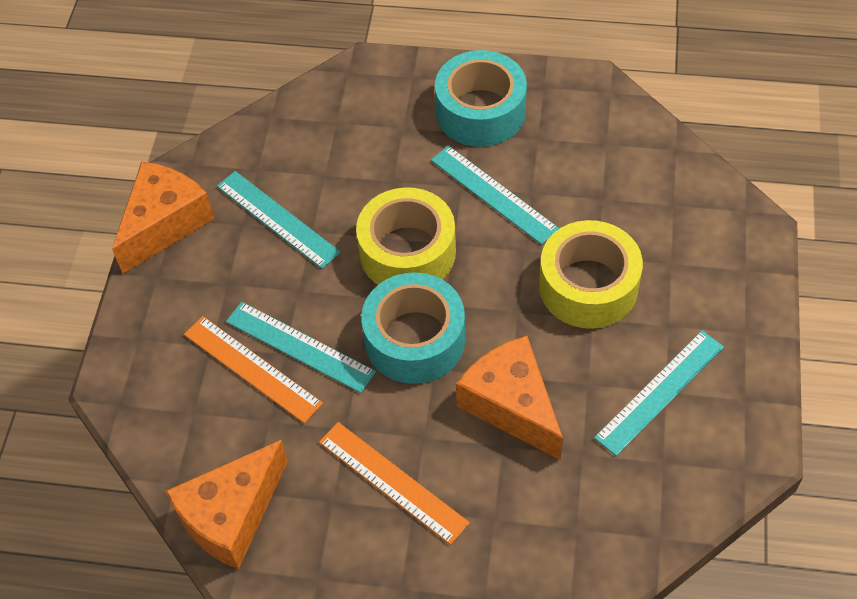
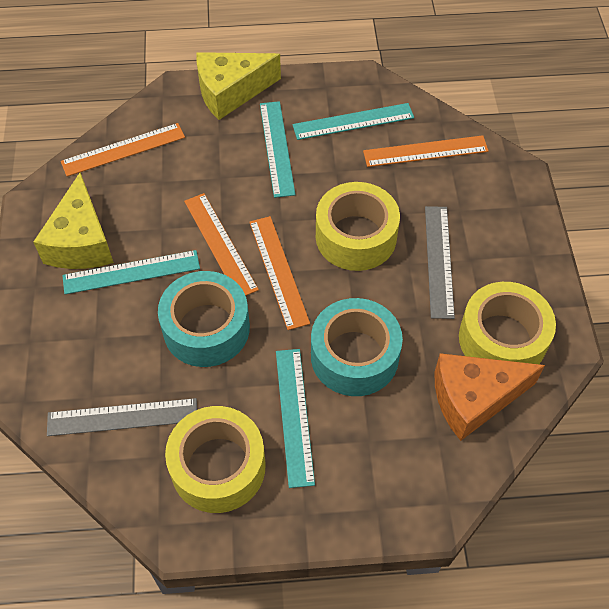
grey ruler: 0 -> 2
orange cheese: 3 -> 1
orange ruler: 2 -> 4
yellow cheese: 0 -> 2
yellow tape: 2 -> 3

